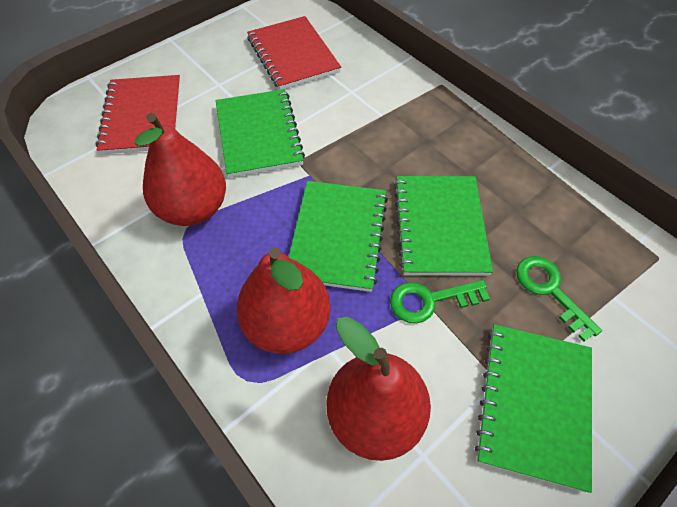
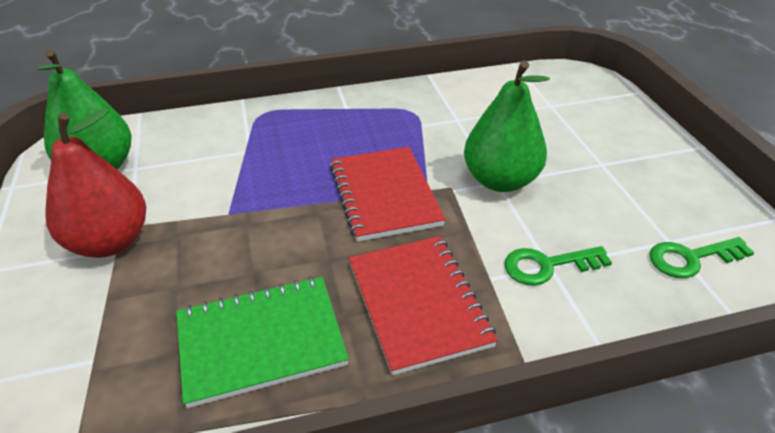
green notebook: 4 -> 1
green pear: 0 -> 2
red pear: 3 -> 1

